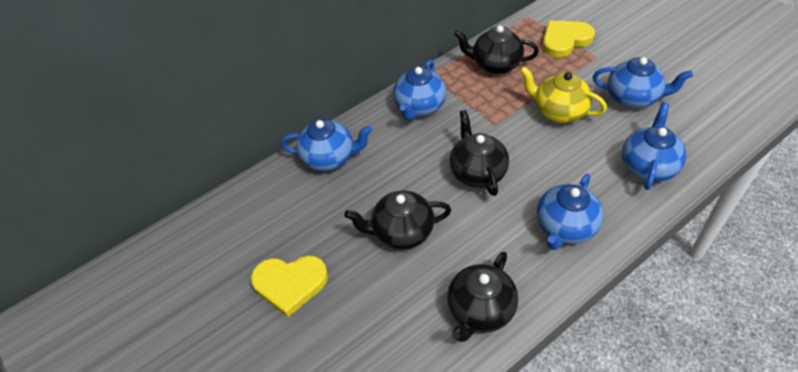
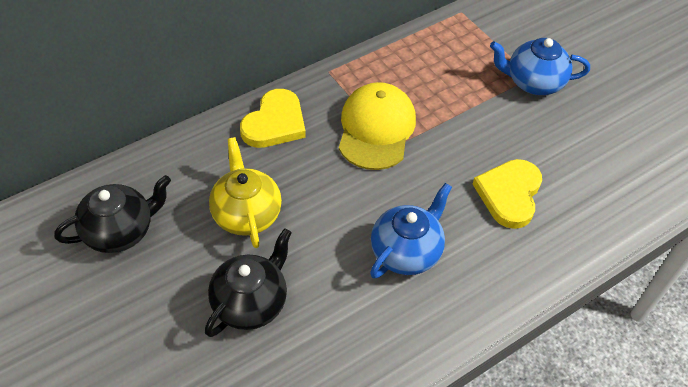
black teapot: 4 -> 2
blue teapot: 5 -> 2
yellow cap: 0 -> 1

